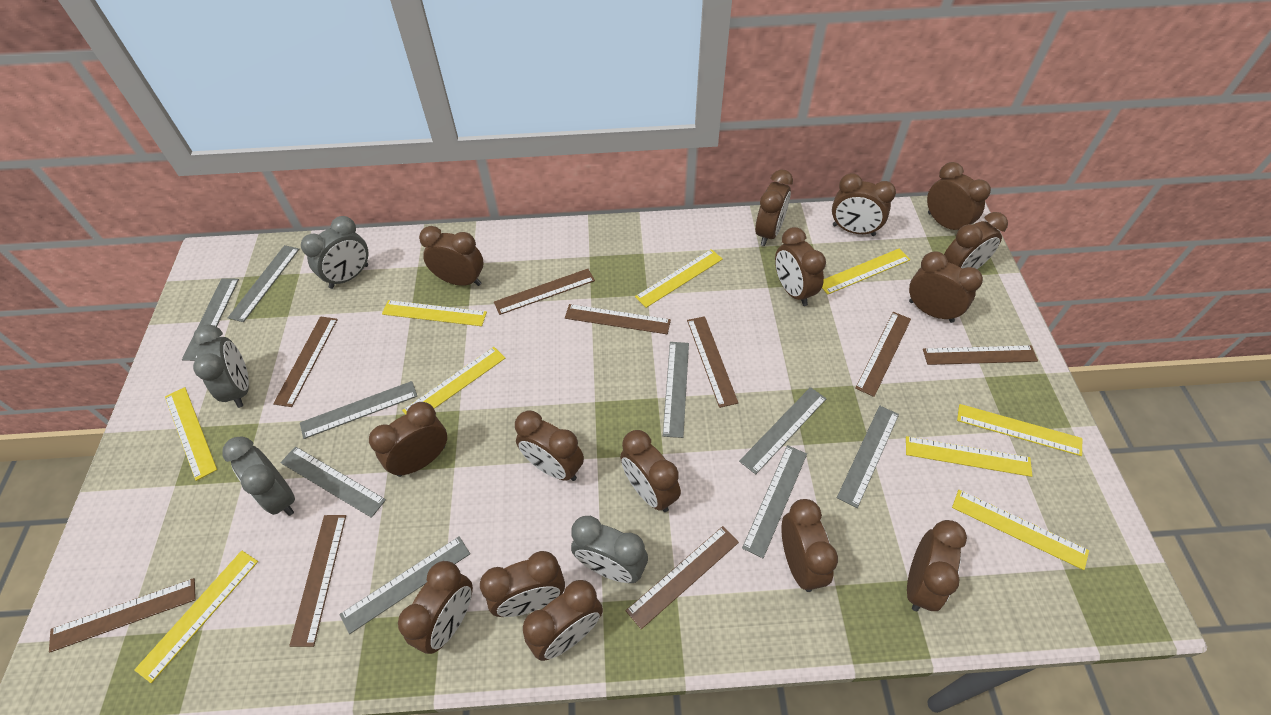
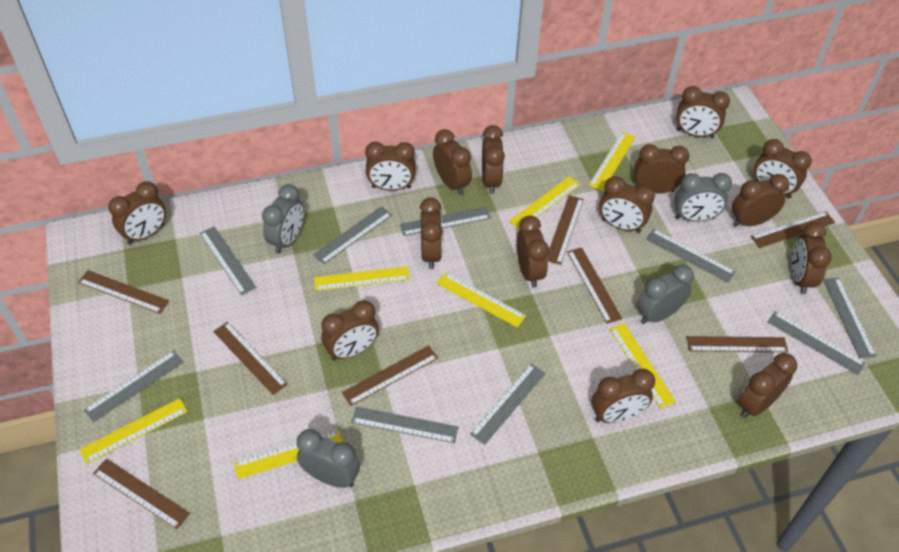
brown ruler: 9 -> 8
yellow ruler: 9 -> 7

